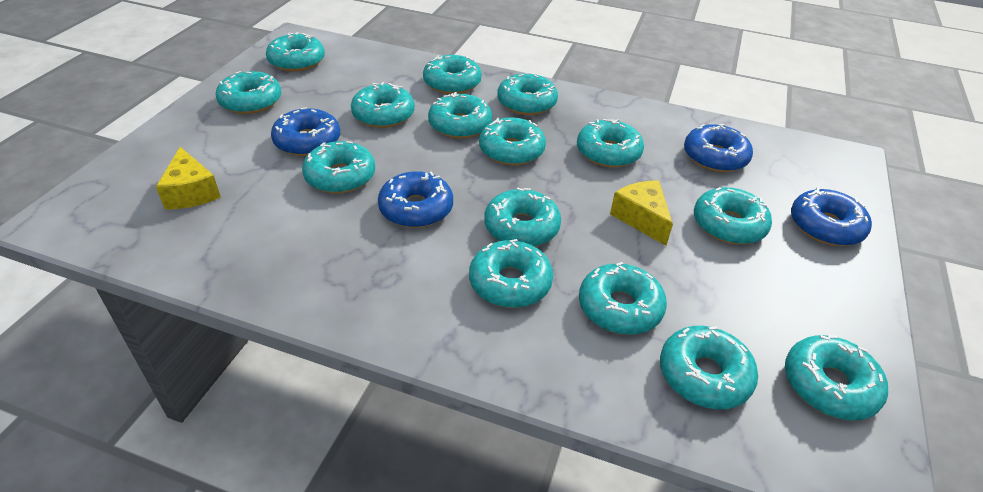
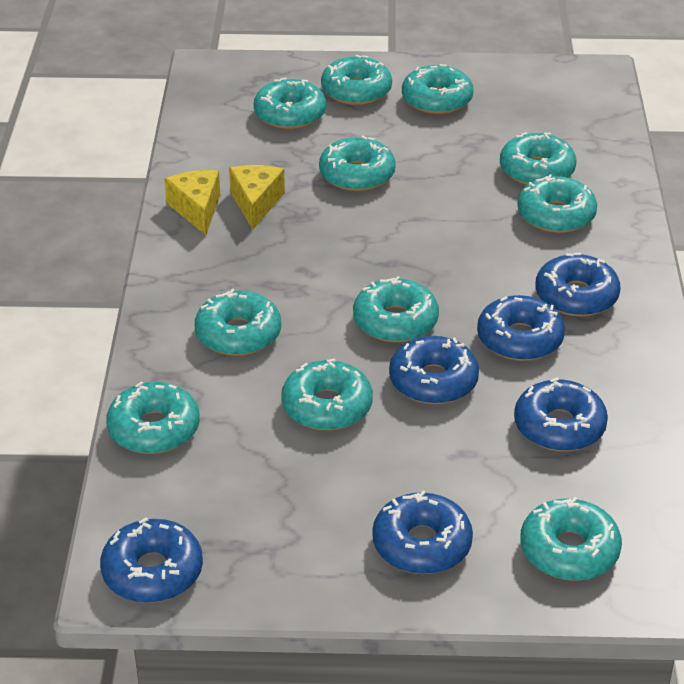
blue donut: 4 -> 6
turquoise donut: 15 -> 11

